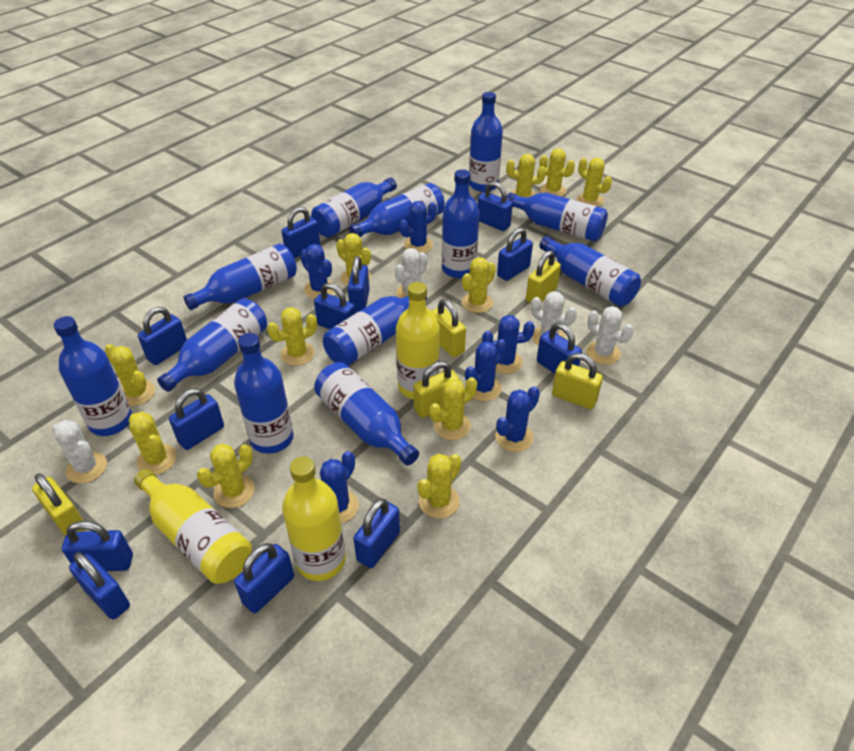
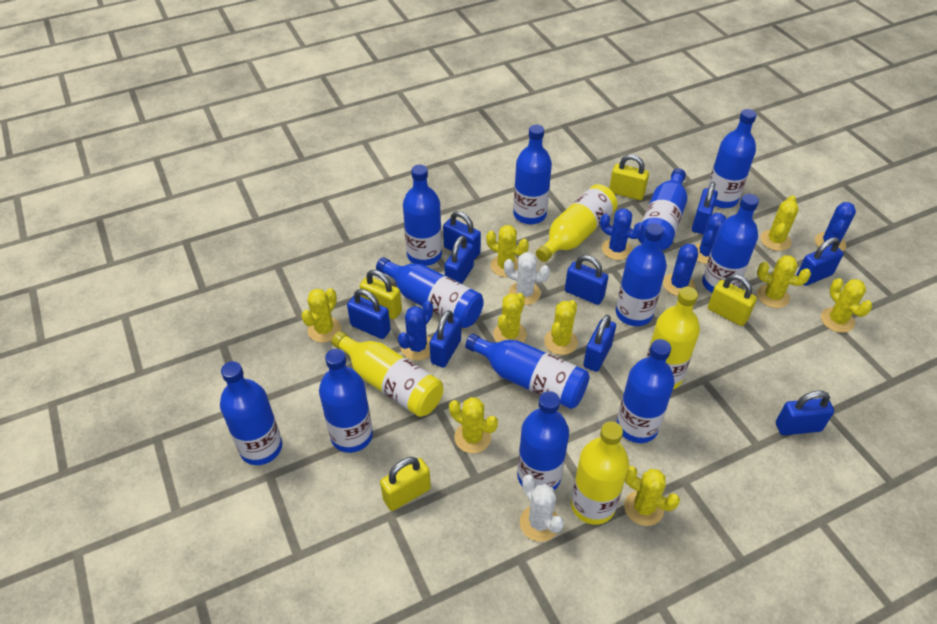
blue cactus: 6 -> 5
blue padlock: 12 -> 9
white cactus: 4 -> 2
yellow bottle: 3 -> 4
yellow cactus: 11 -> 9
yellow padlock: 5 -> 4

